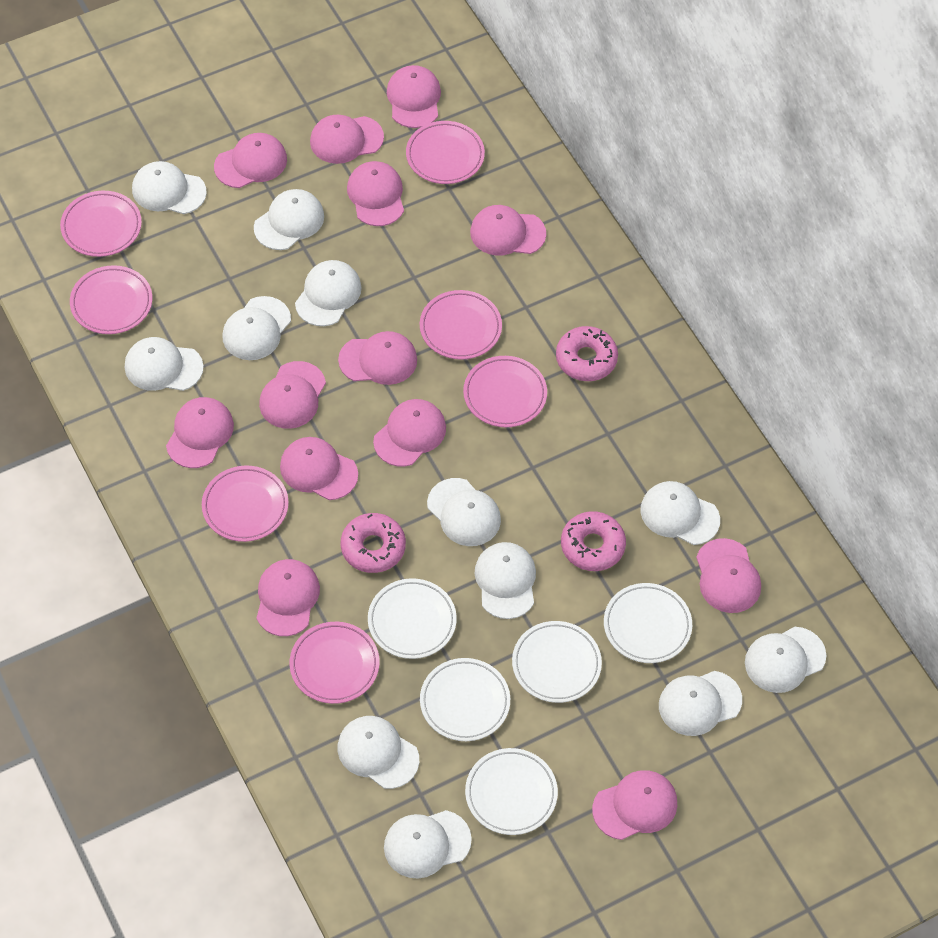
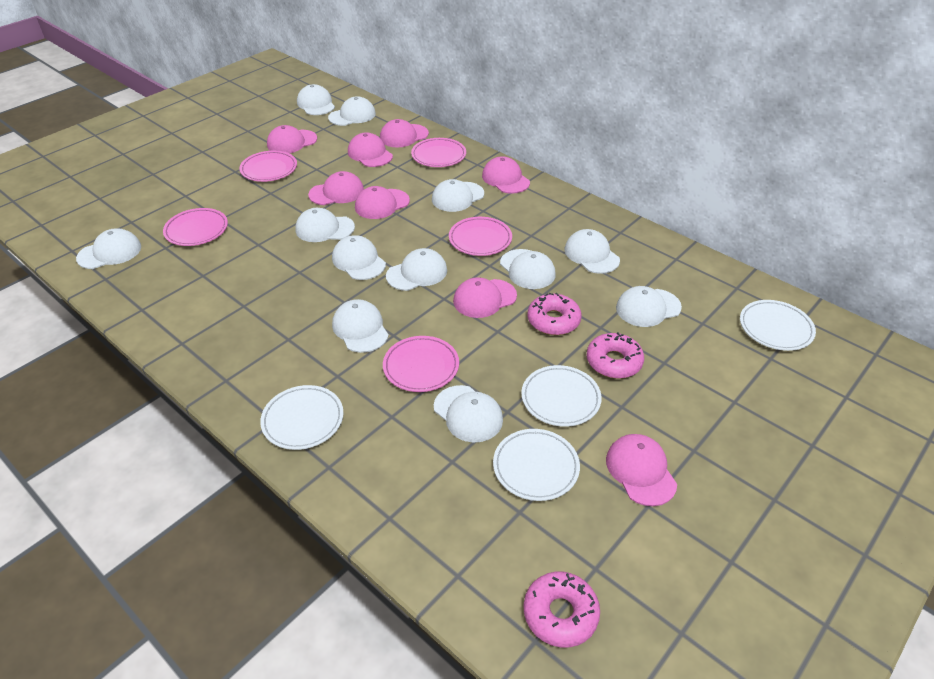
pink cap: 13 -> 8
pink plate: 7 -> 5
white plate: 5 -> 4

